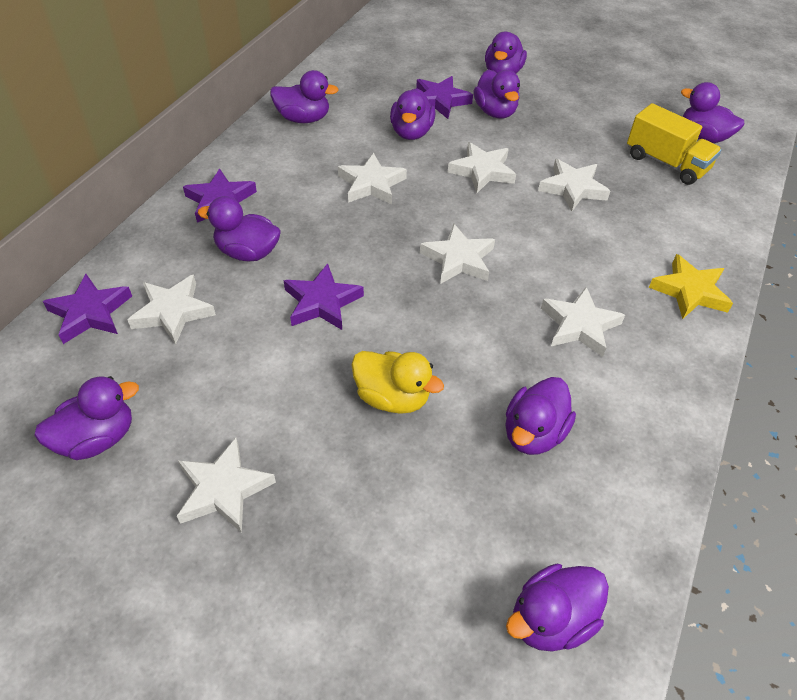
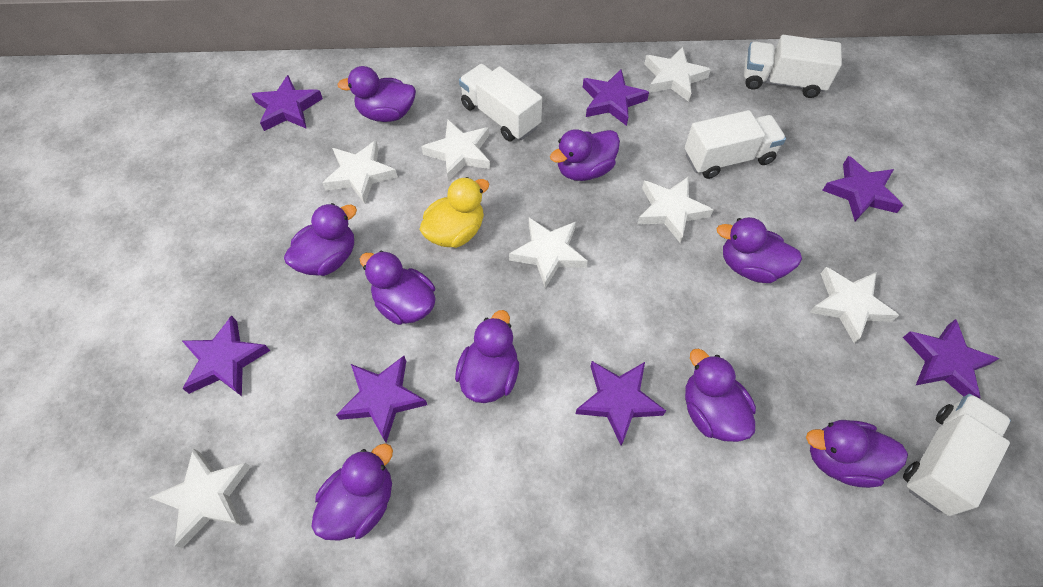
purple star: 4 -> 7
white truck: 0 -> 4
yellow star: 1 -> 0
yellow truck: 1 -> 0

